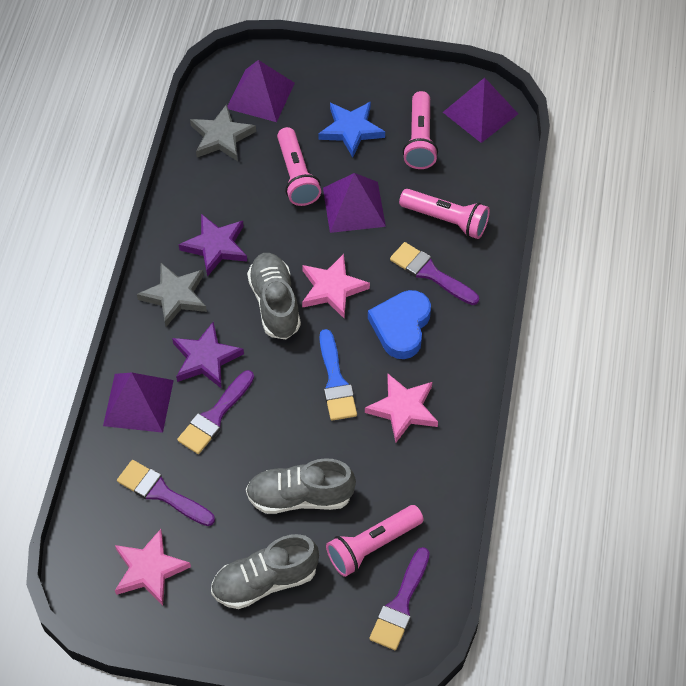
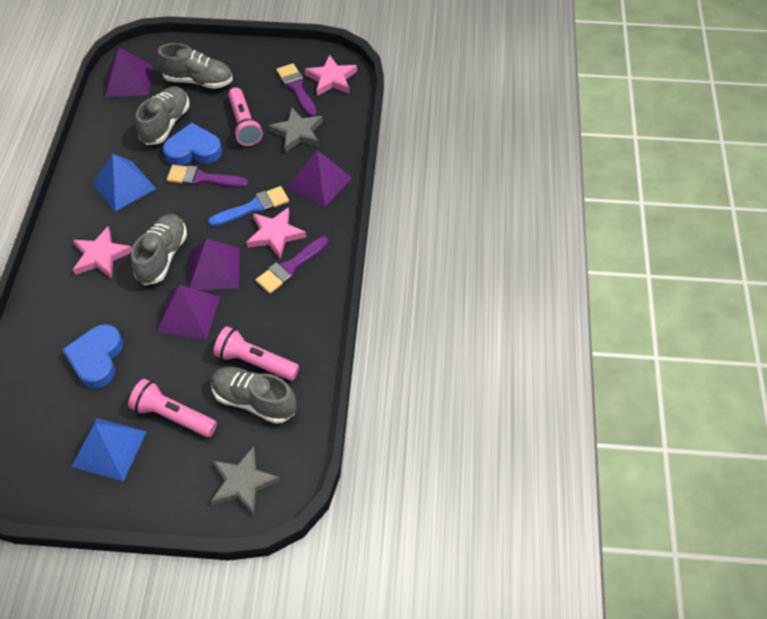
blue heart: 1 -> 2
blue pyramid: 0 -> 2
blue star: 1 -> 0
grey shoe: 3 -> 4
pink flashlight: 4 -> 3
purple brush: 4 -> 3
purple star: 2 -> 0

